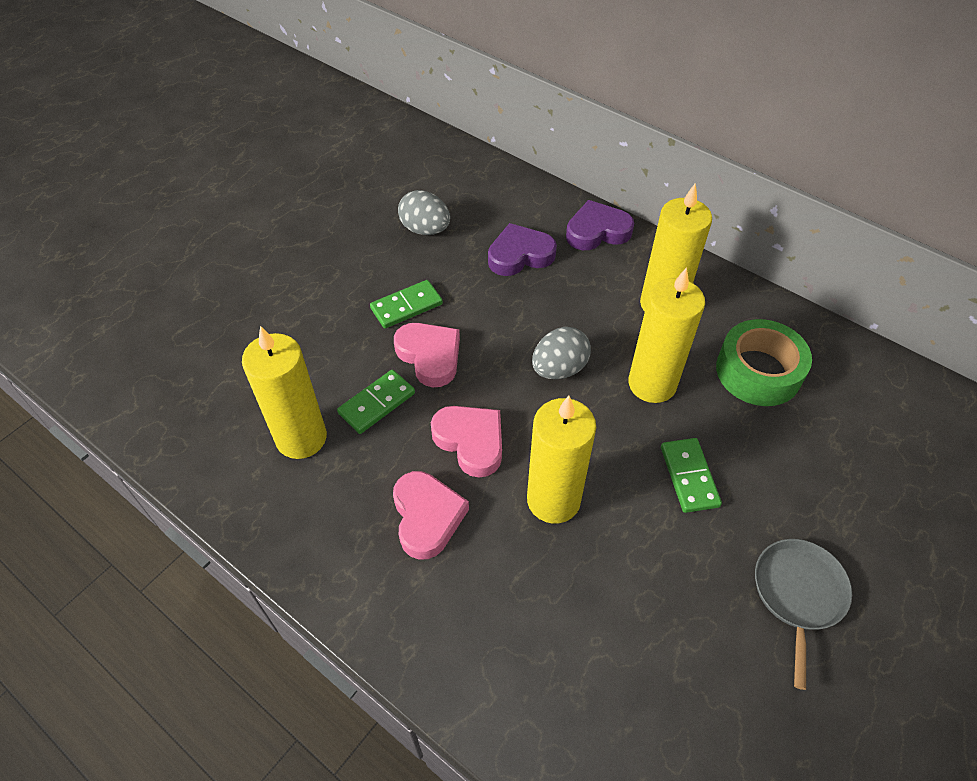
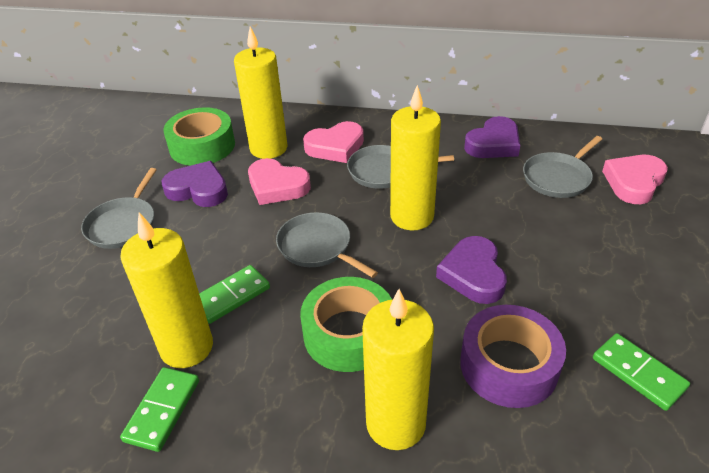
green tape: 1 -> 2
grey egg: 2 -> 0
grey pan: 1 -> 4
purple heart: 2 -> 3
purple tape: 0 -> 1

